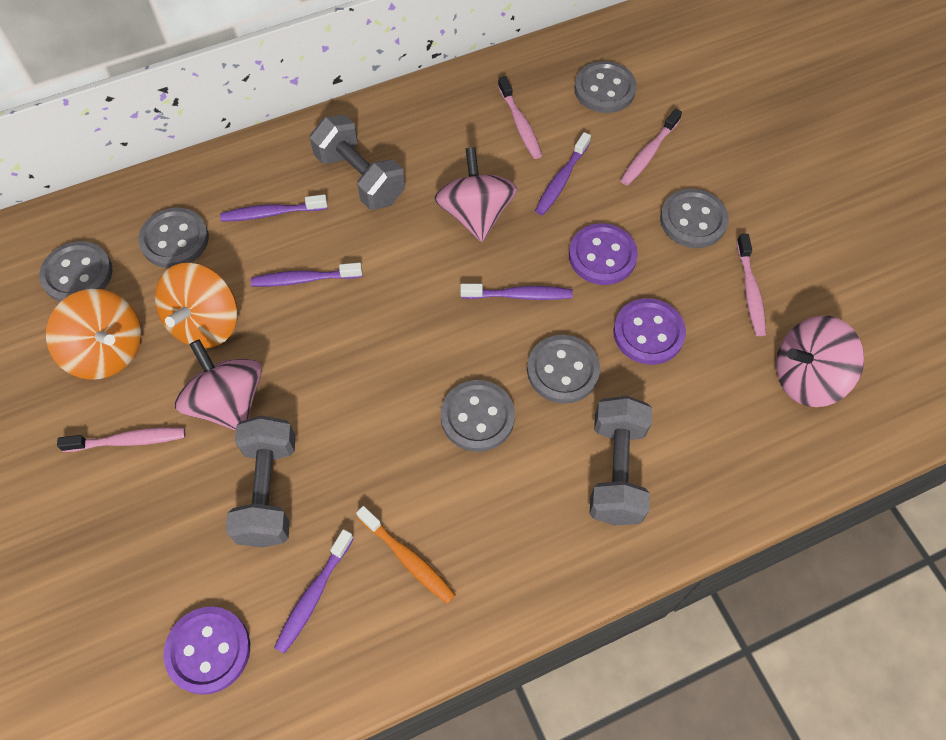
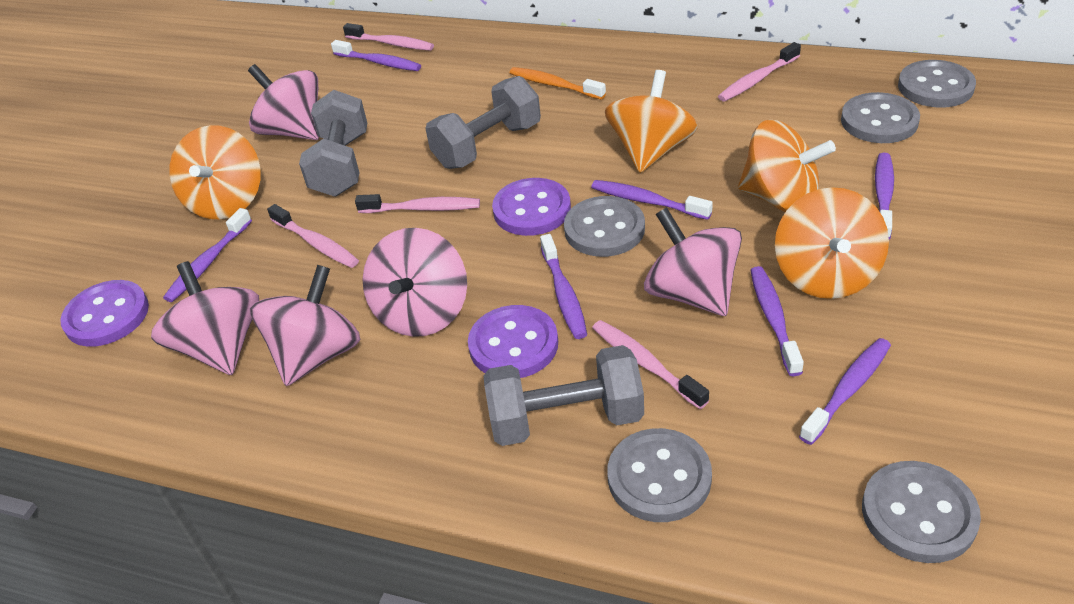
grey button: 6 -> 5
orange spinning top: 2 -> 4
pink spinning top: 3 -> 5
pink toothbrush: 4 -> 5
purple toothbrush: 5 -> 7

